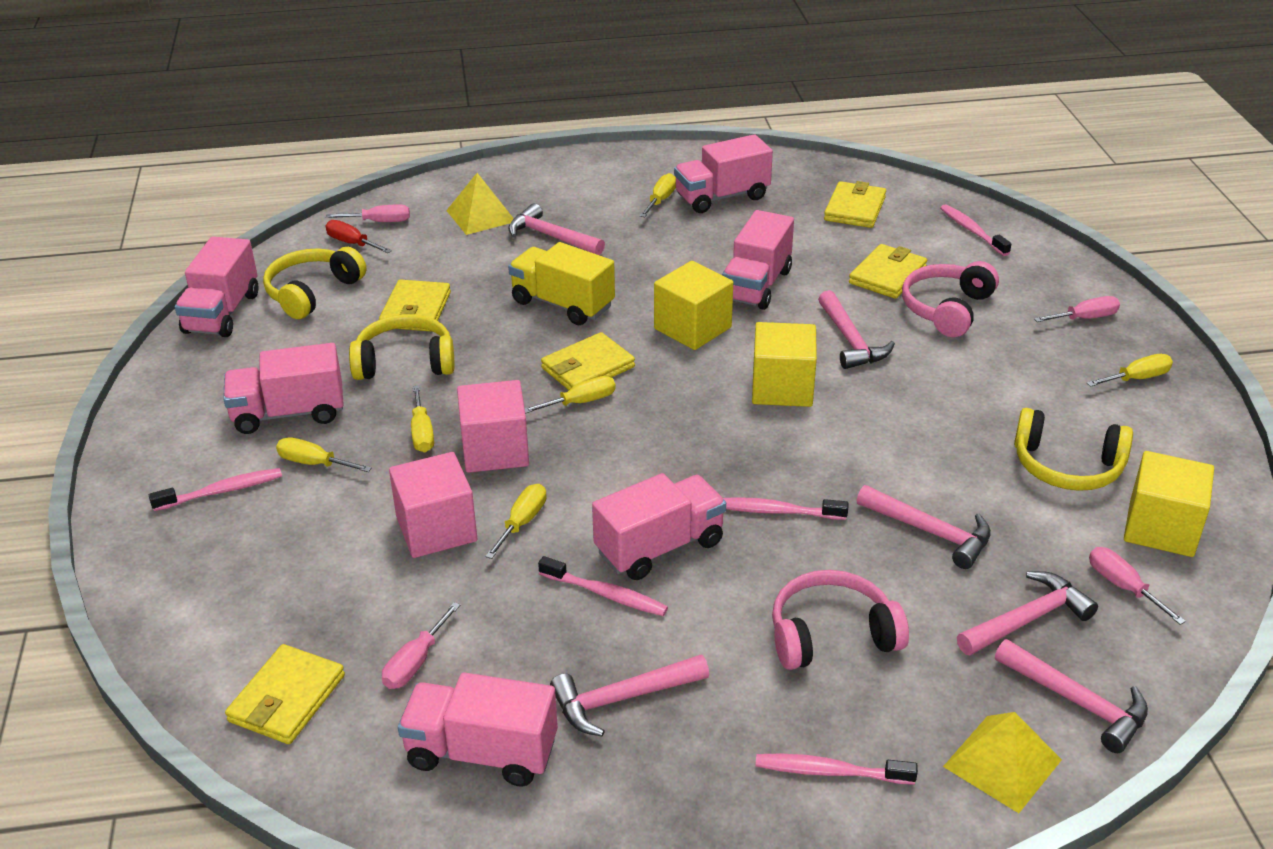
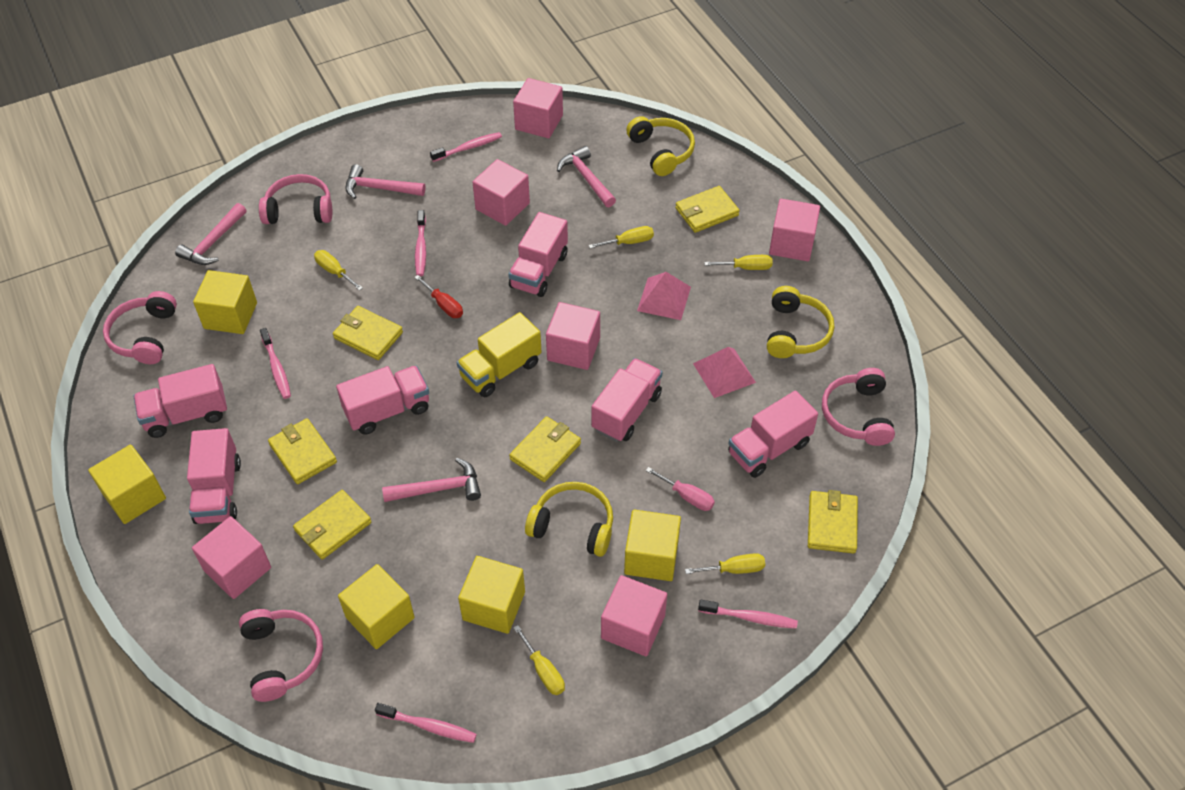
pink cube: 2 -> 6
pink hammer: 6 -> 4
pink headphones: 2 -> 4
pink pyramid: 0 -> 2
pink screwdriver: 4 -> 1
yellow cube: 3 -> 5
yellow pyramid: 2 -> 0
yellow screwdriver: 6 -> 5
yellow wallet: 5 -> 6

